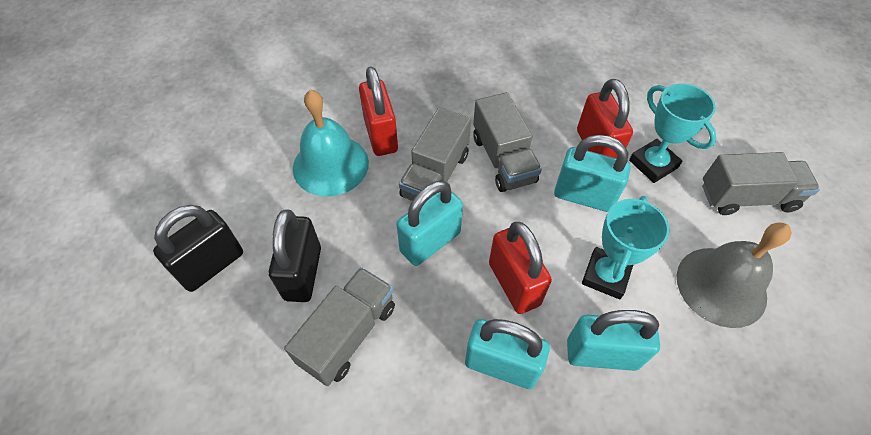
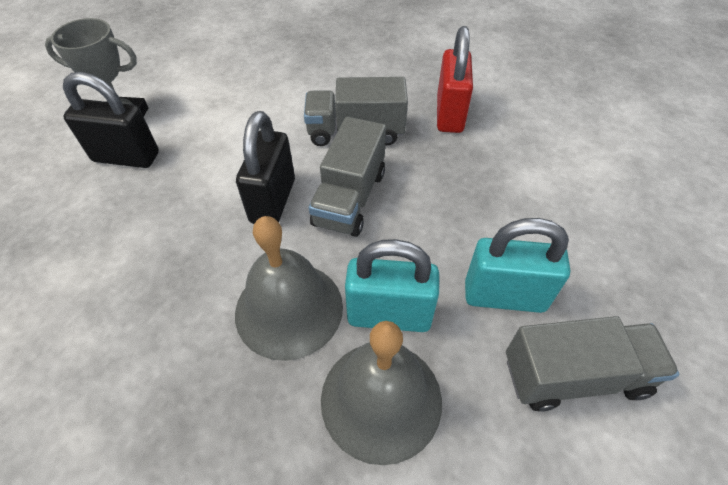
grey bell: 1 -> 2
grey trophy: 0 -> 1
grey truck: 4 -> 3
red padlock: 3 -> 1
turquoise bell: 1 -> 0
turquoise padlock: 4 -> 2
turquoise trophy: 2 -> 0

